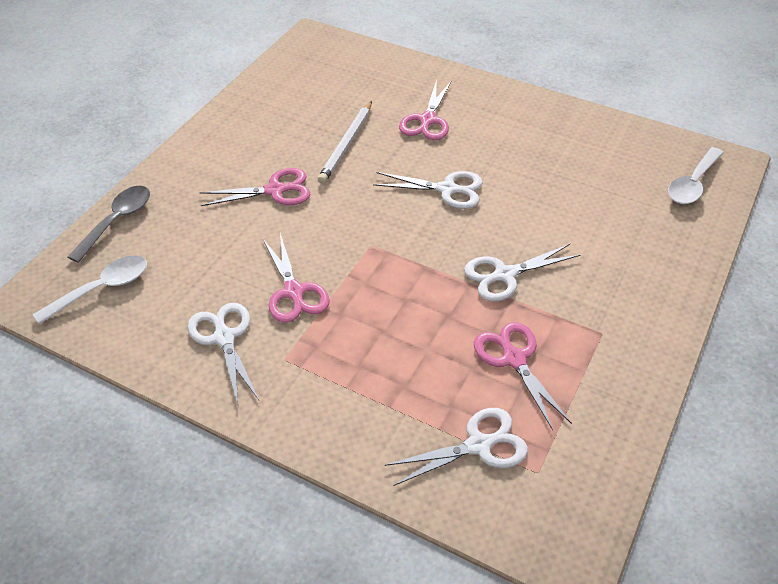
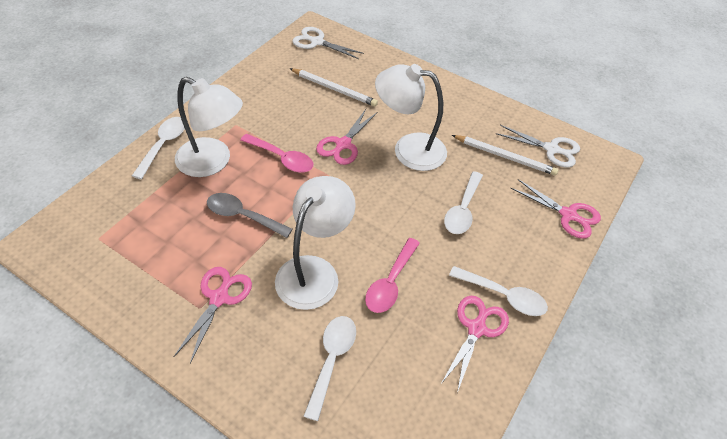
pink spoon: 0 -> 2
white lamp: 0 -> 3
white pencil: 1 -> 2
white scissors: 4 -> 2
white spoon: 2 -> 4

